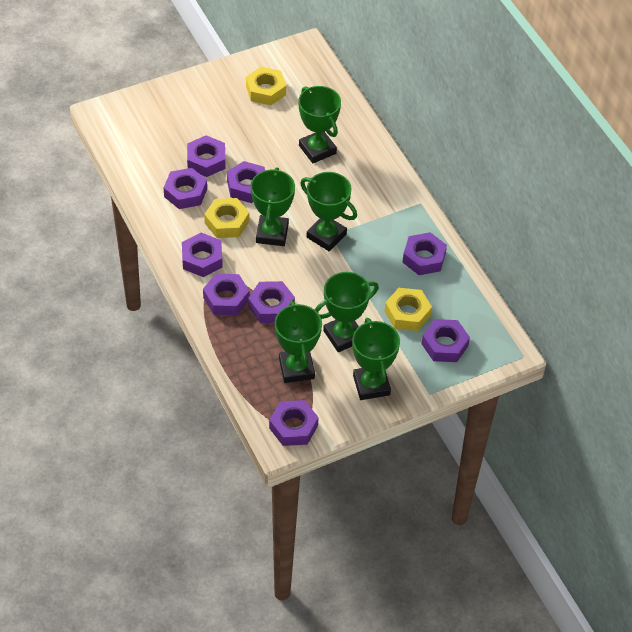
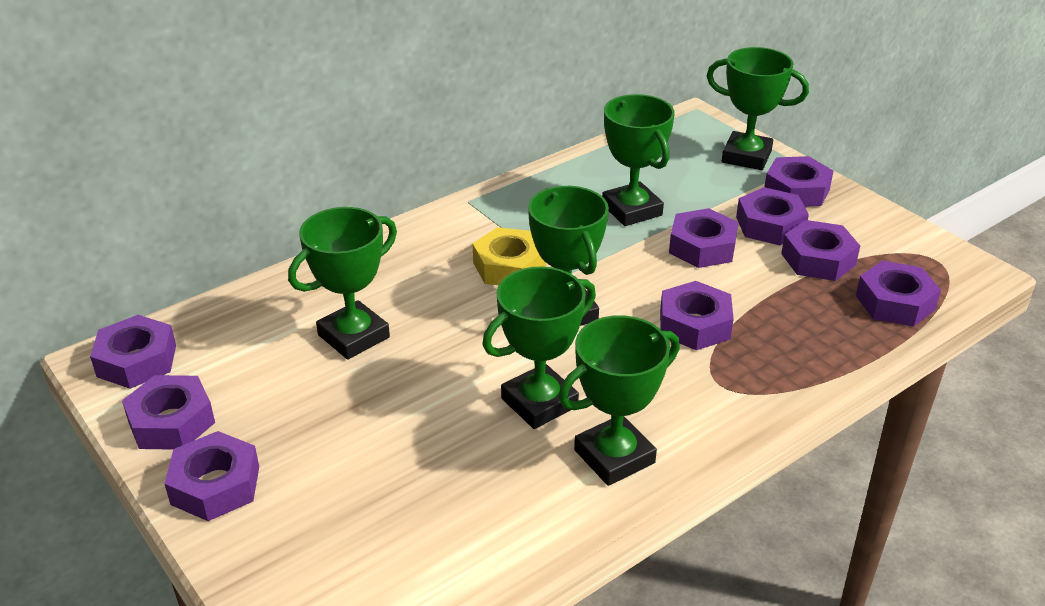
yellow nut: 3 -> 1

